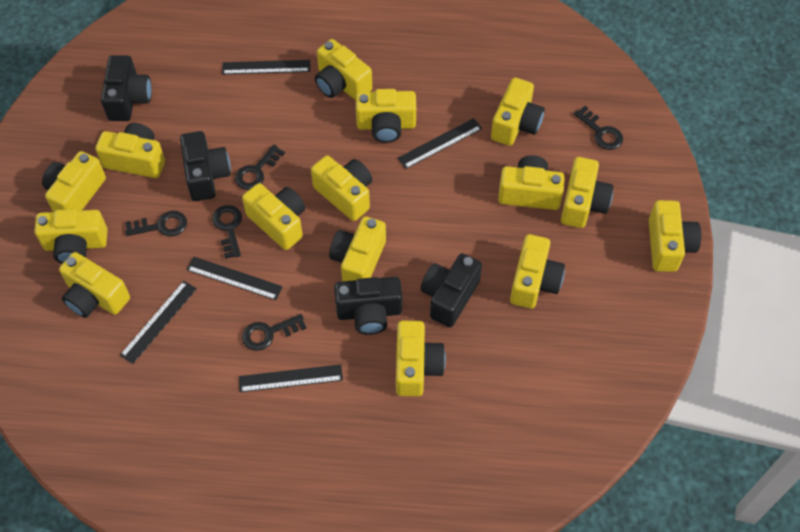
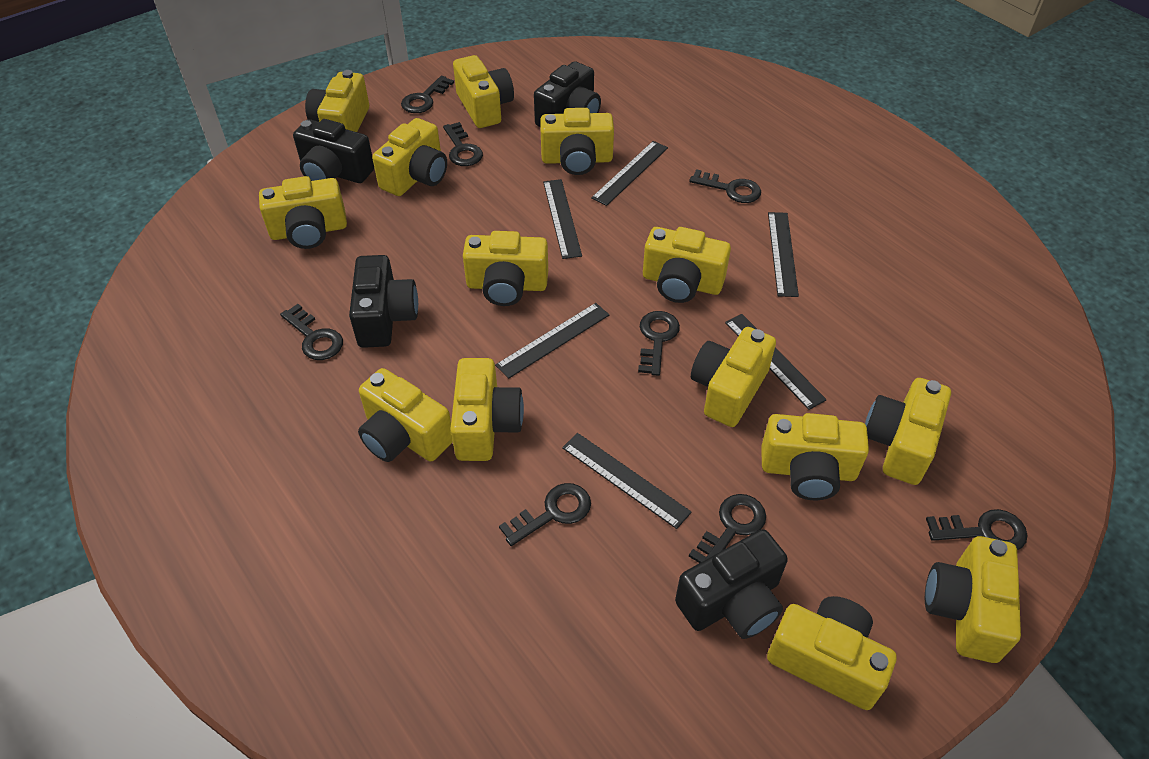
black key: 5 -> 8
black ruler: 5 -> 6
yellow camera: 15 -> 14

